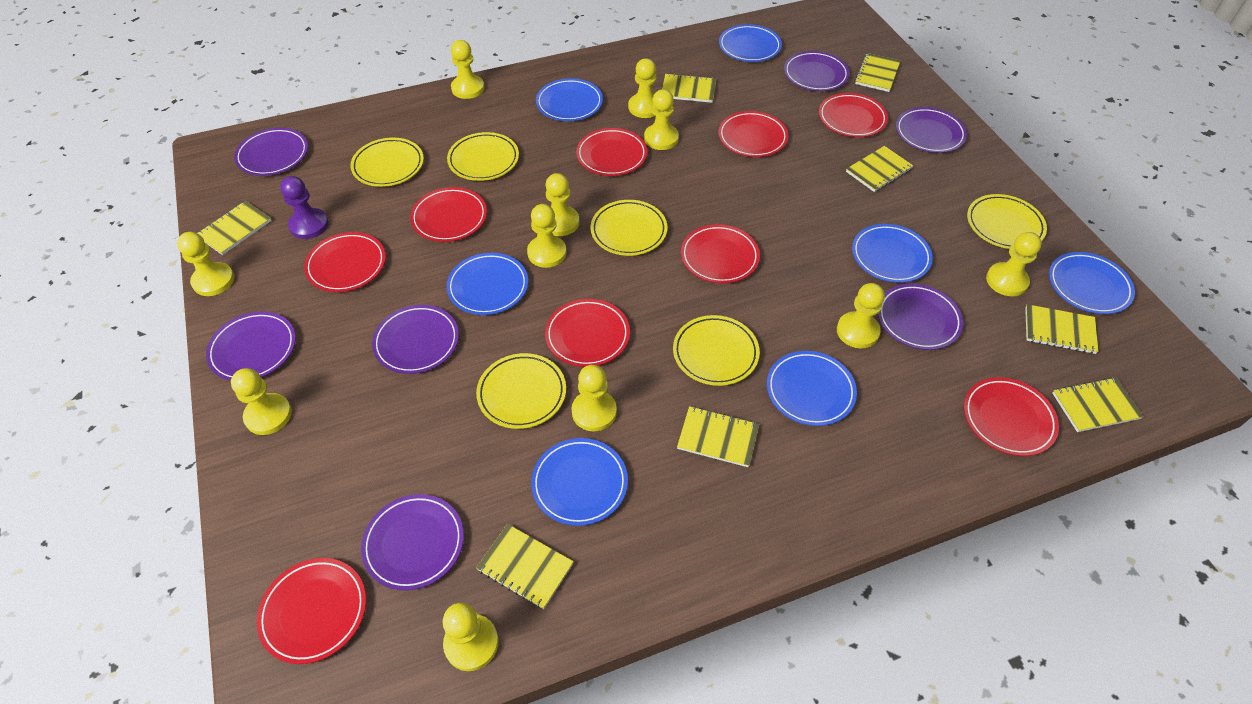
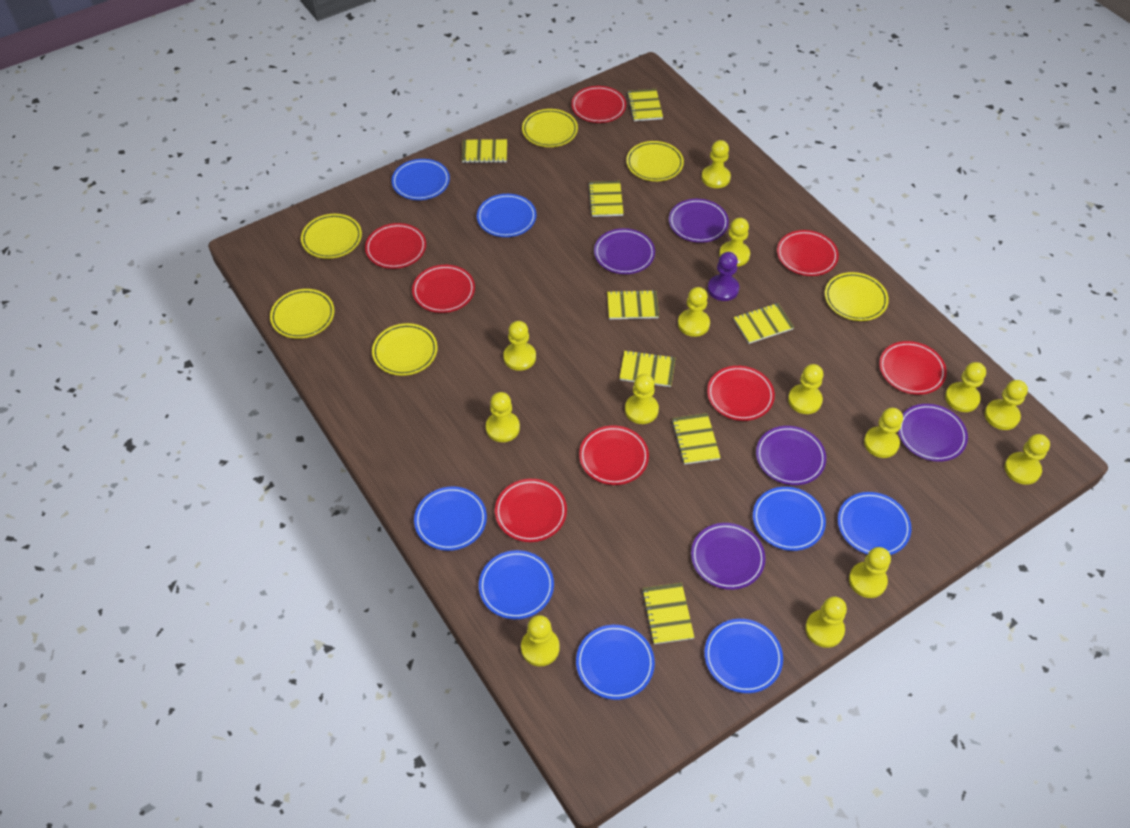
blue plate: 7 -> 8
purple plate: 7 -> 5
red plate: 9 -> 8
yellow pawn: 11 -> 14

